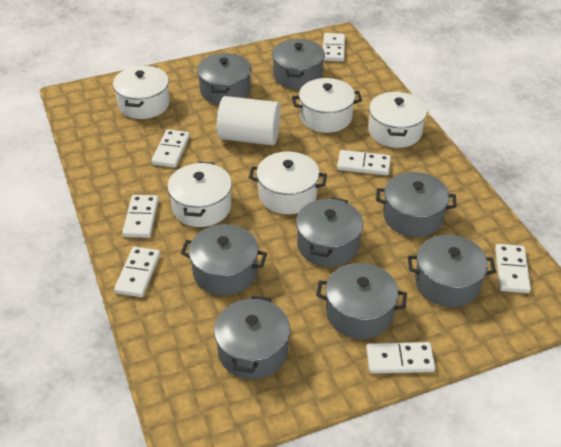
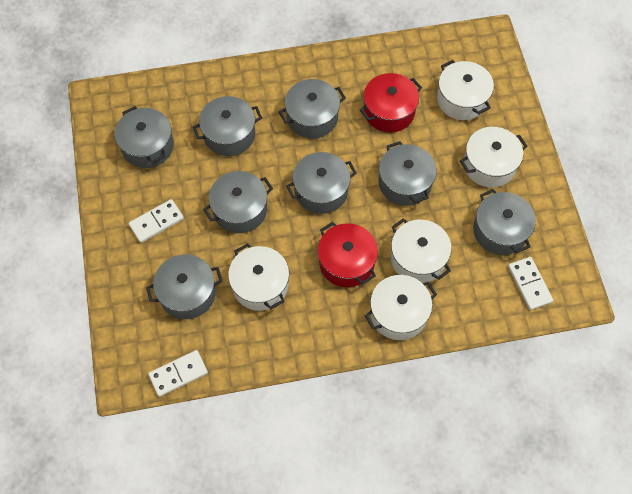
red pot: 0 -> 2
white cylinder: 1 -> 0
white domino: 7 -> 3

